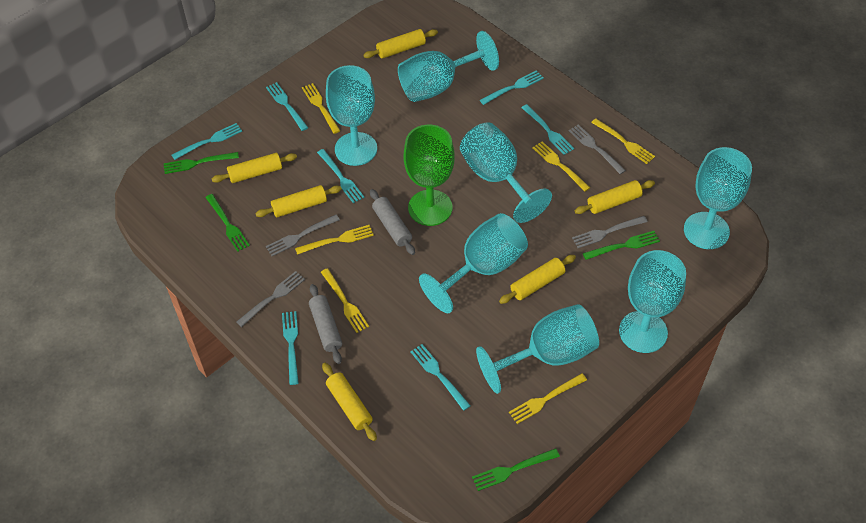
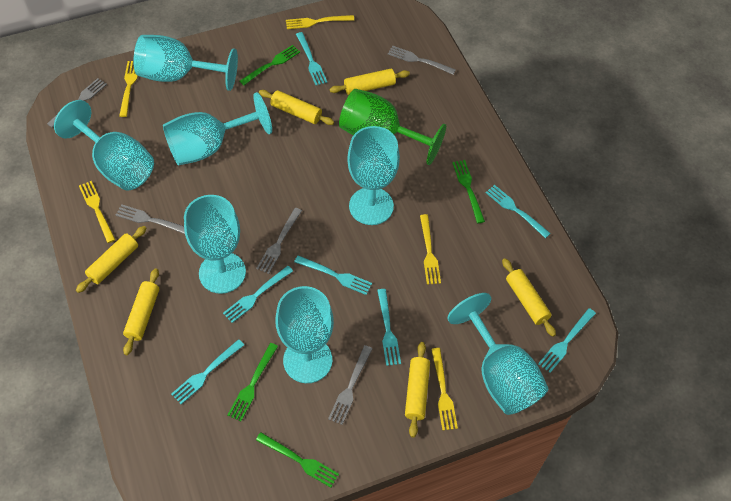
grey fork: 4 -> 5
grey rolling pin: 2 -> 0
yellow fork: 6 -> 5

